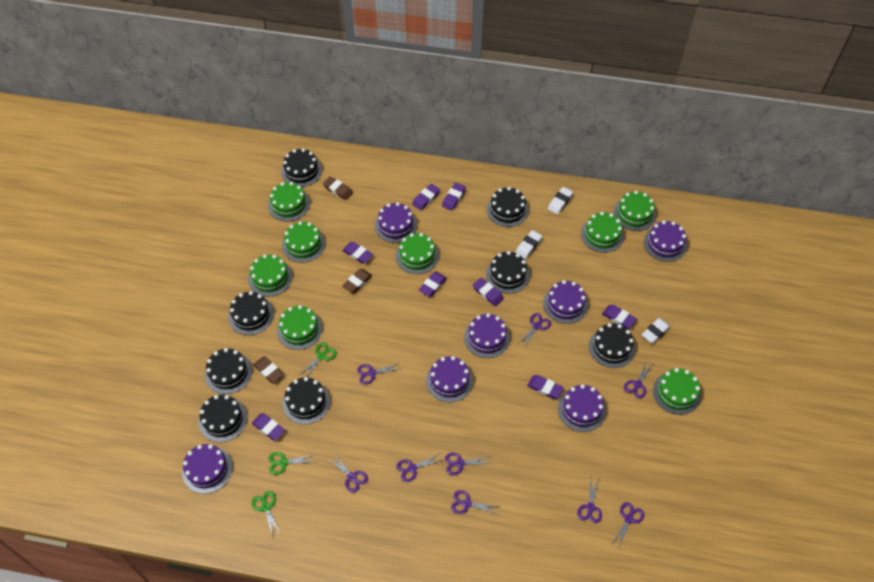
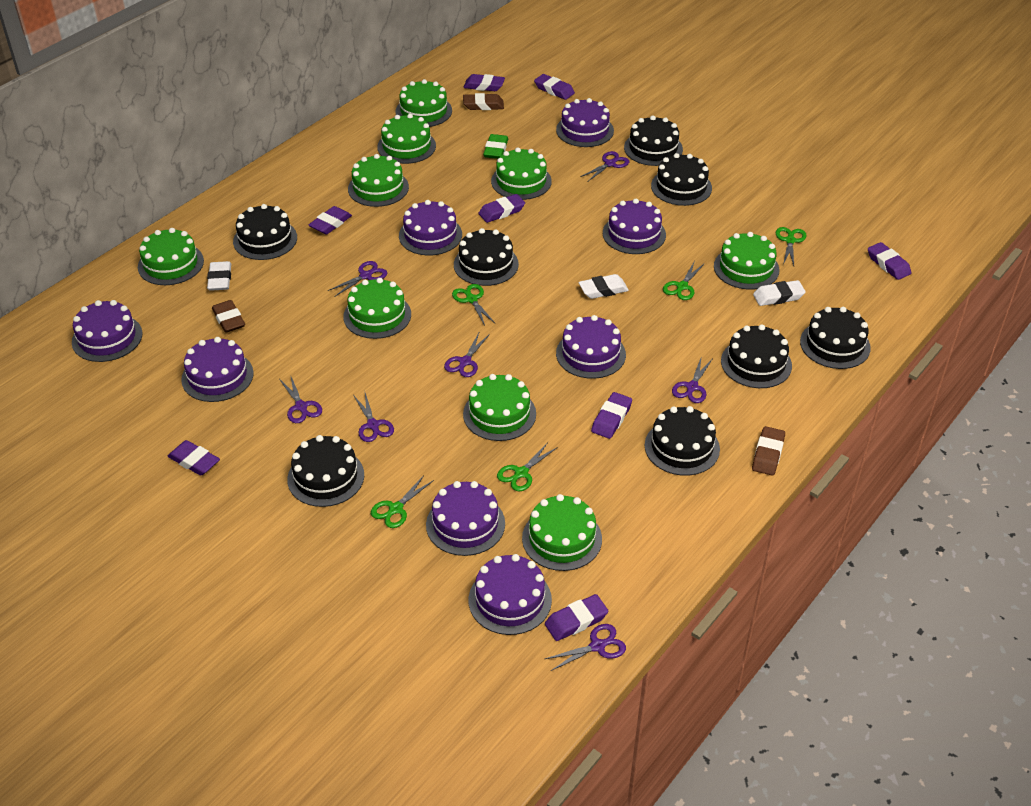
green cake: 8 -> 9
green eraser: 0 -> 1
green scissors: 3 -> 5
purple cake: 7 -> 8
purple scissors: 9 -> 7

